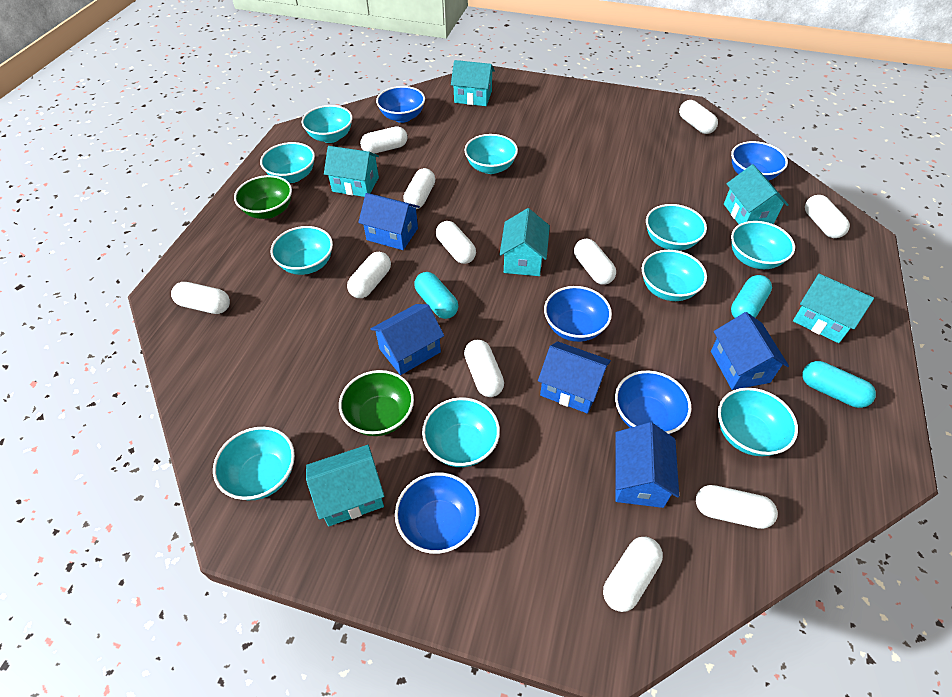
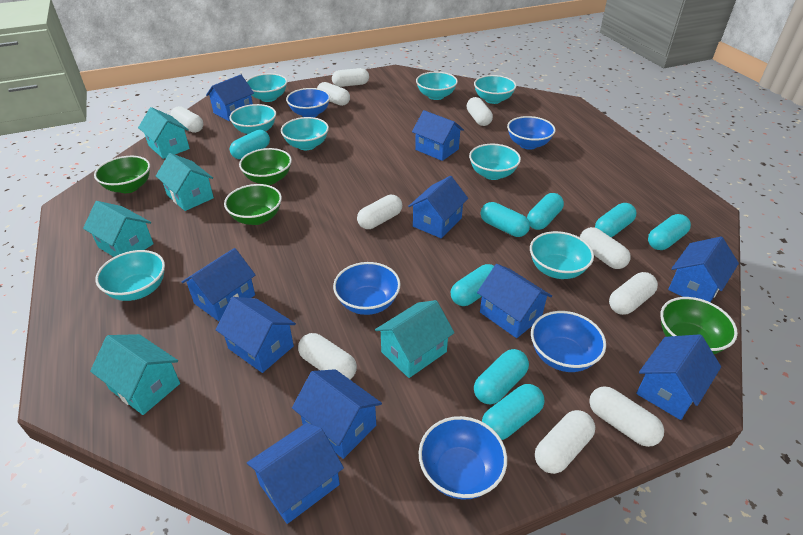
blue house: 5 -> 10
green bowl: 2 -> 4
turquoise bowl: 10 -> 8
turquoise capsule: 3 -> 8
turquoise house: 6 -> 5
white capsule: 11 -> 10

